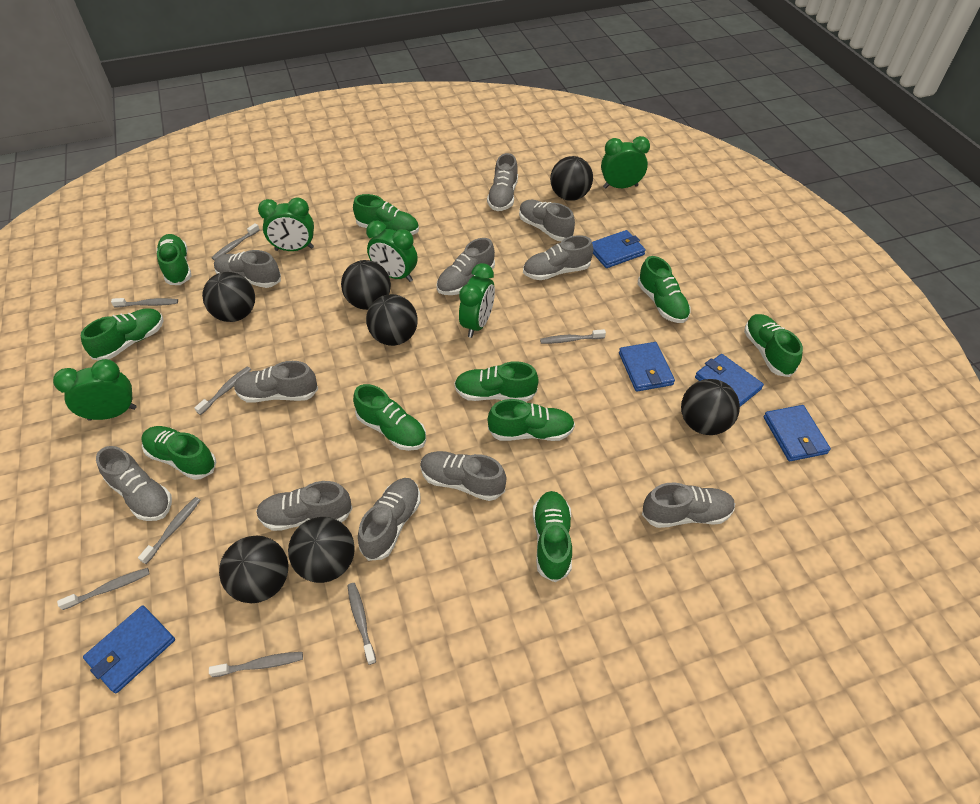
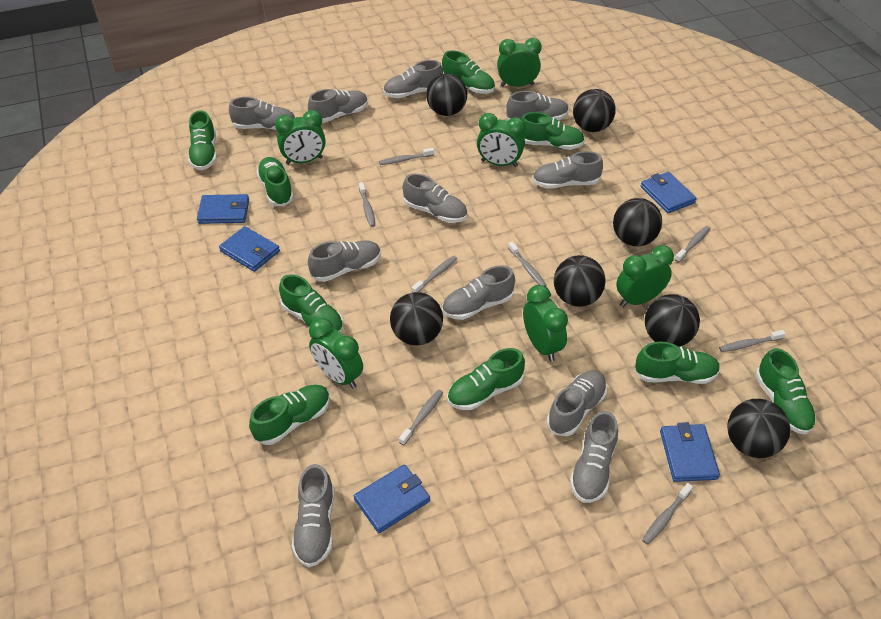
green clock: 5 -> 6
green shoe: 10 -> 9

